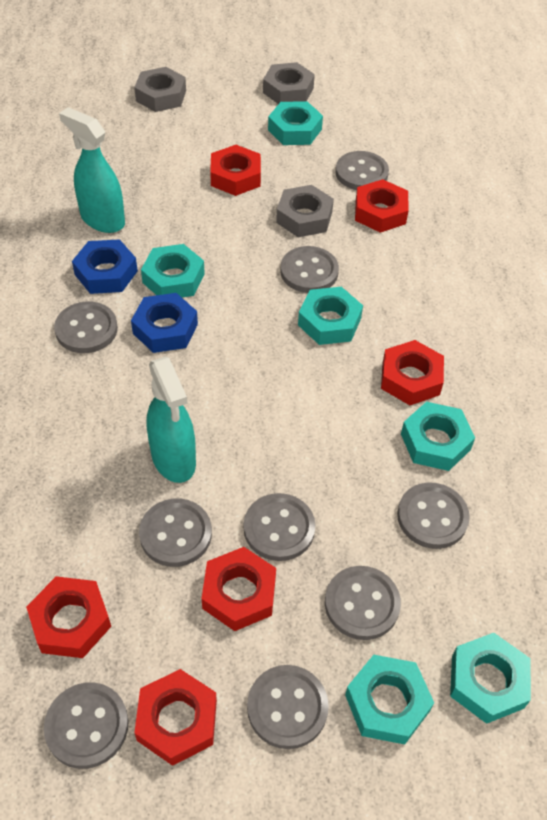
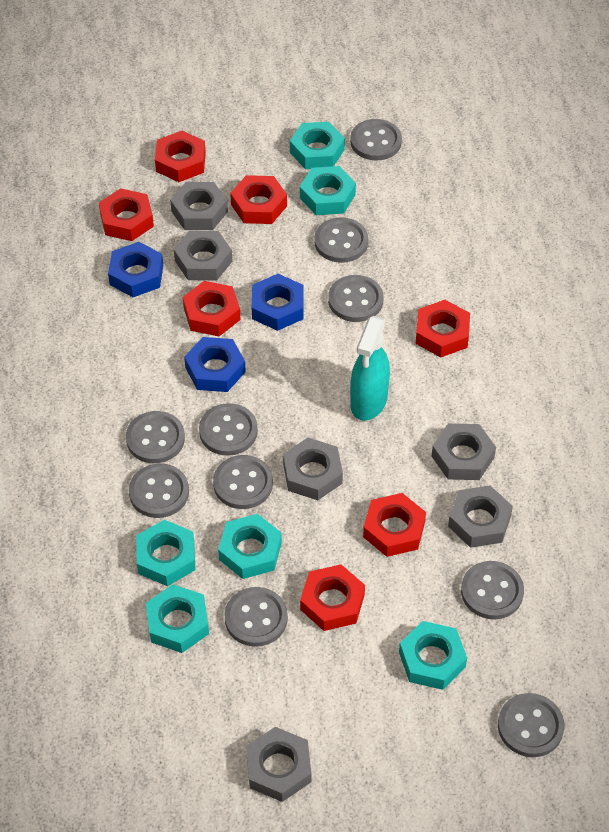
blue nut: 2 -> 3
grey button: 9 -> 10
grey nut: 3 -> 6
red nut: 6 -> 7
turquoise spray bottle: 2 -> 1

